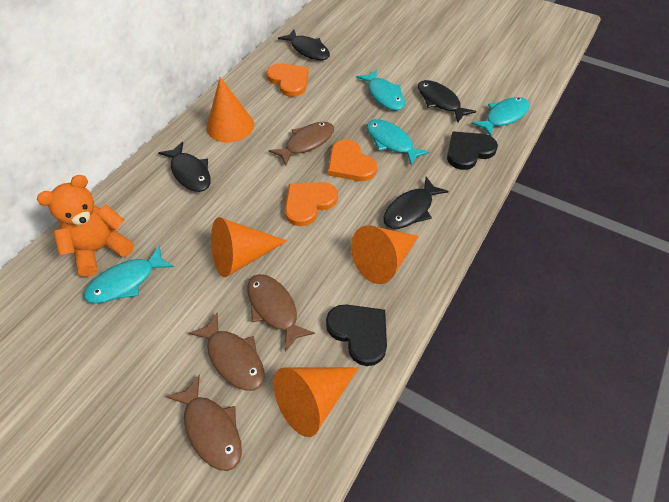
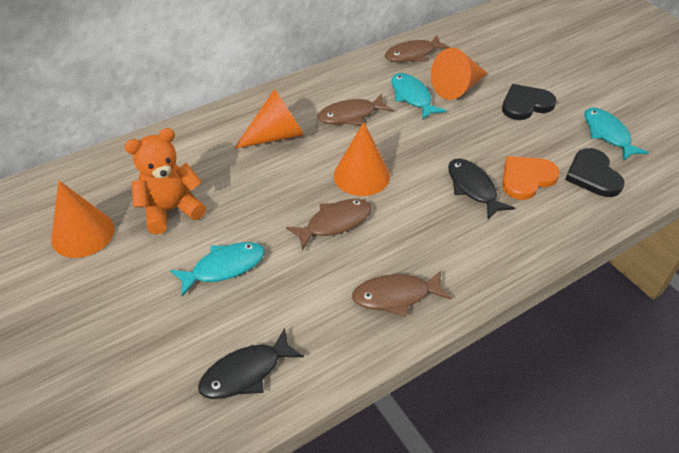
black fish: 4 -> 2
orange heart: 3 -> 1
turquoise fish: 4 -> 3

